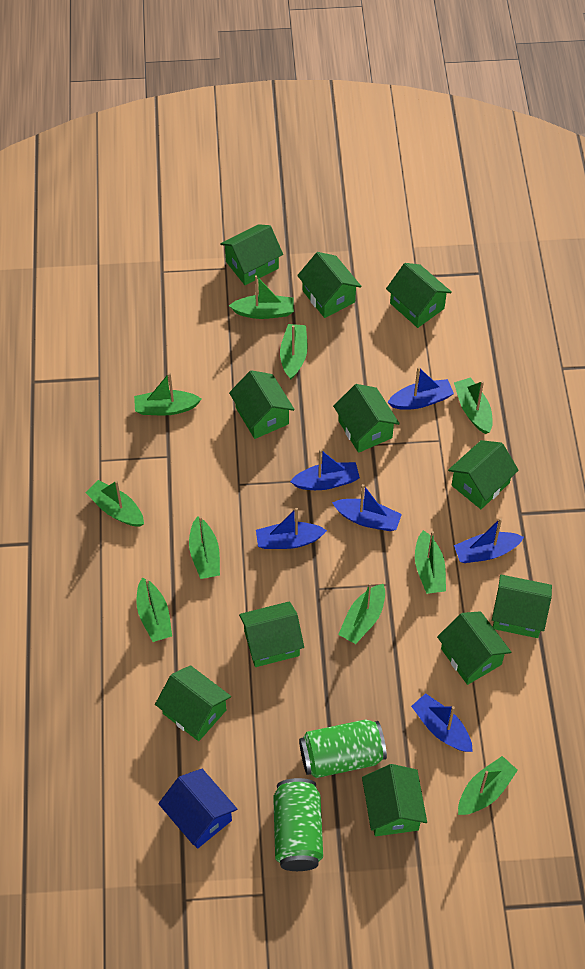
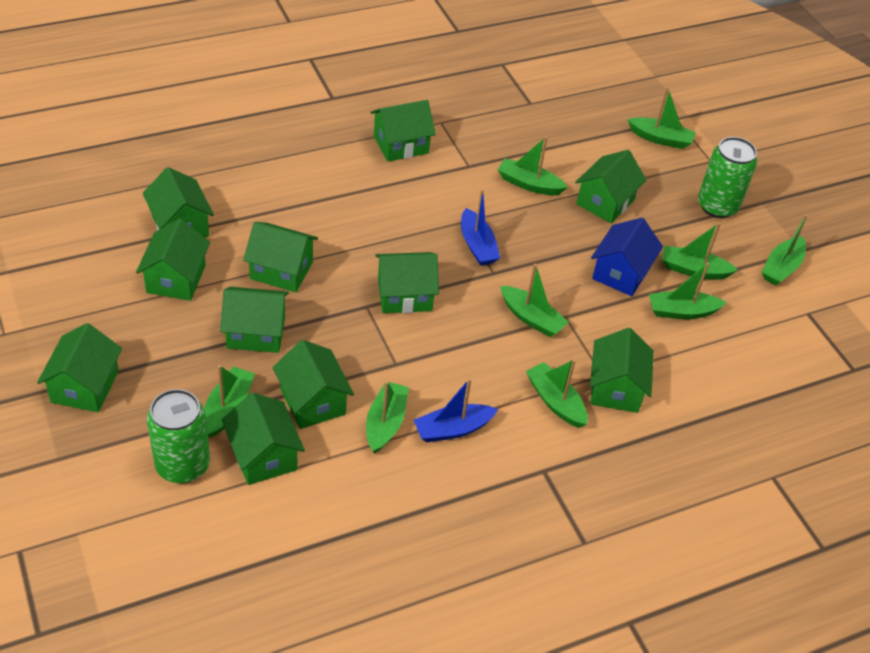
blue boat: 6 -> 2
green boat: 10 -> 9

